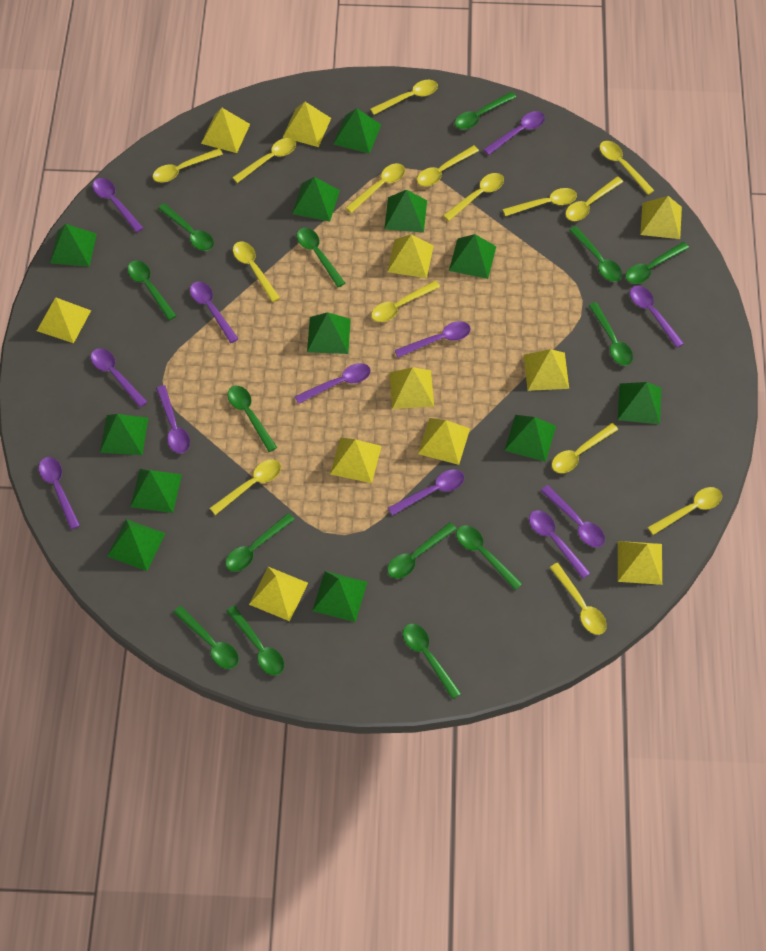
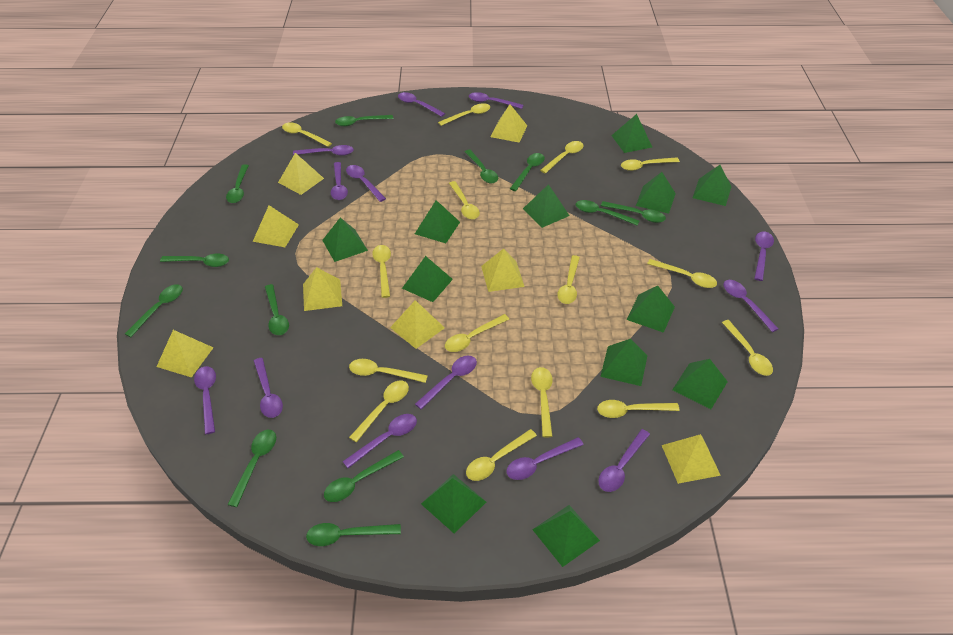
green spoon: 14 -> 12
purple spoon: 12 -> 13
yellow pyramid: 11 -> 8

